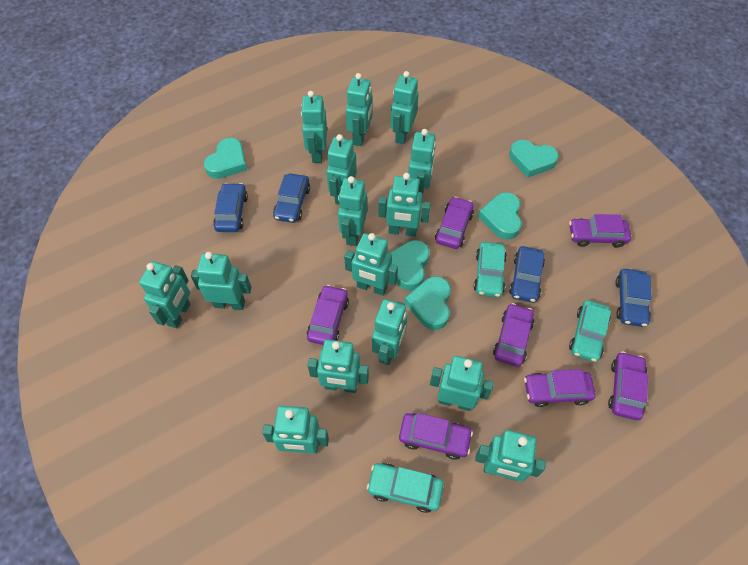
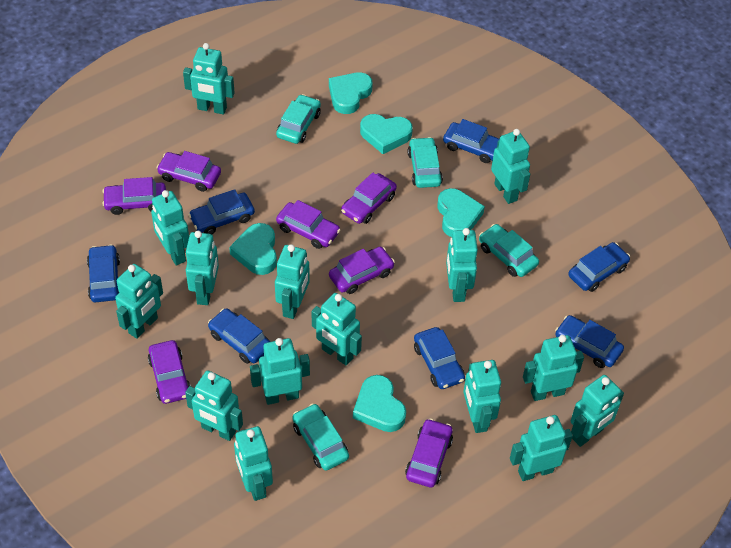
blue car: 4 -> 7
turquoise car: 3 -> 4

